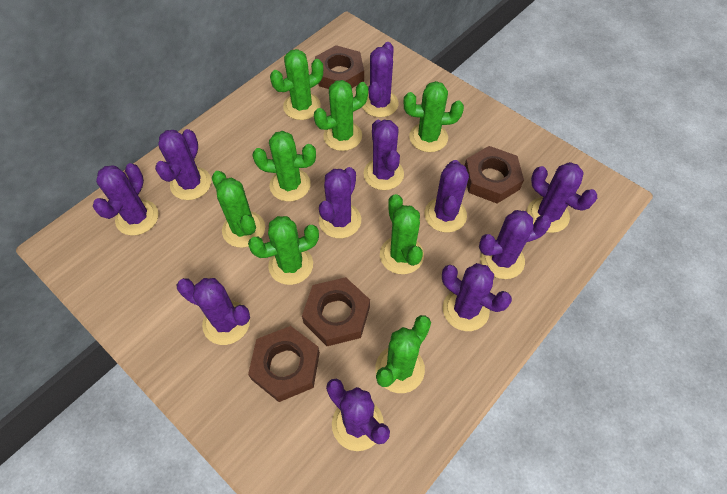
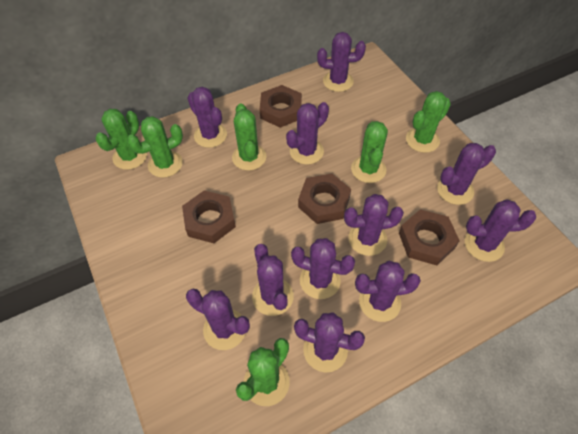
green cactus: 8 -> 6

